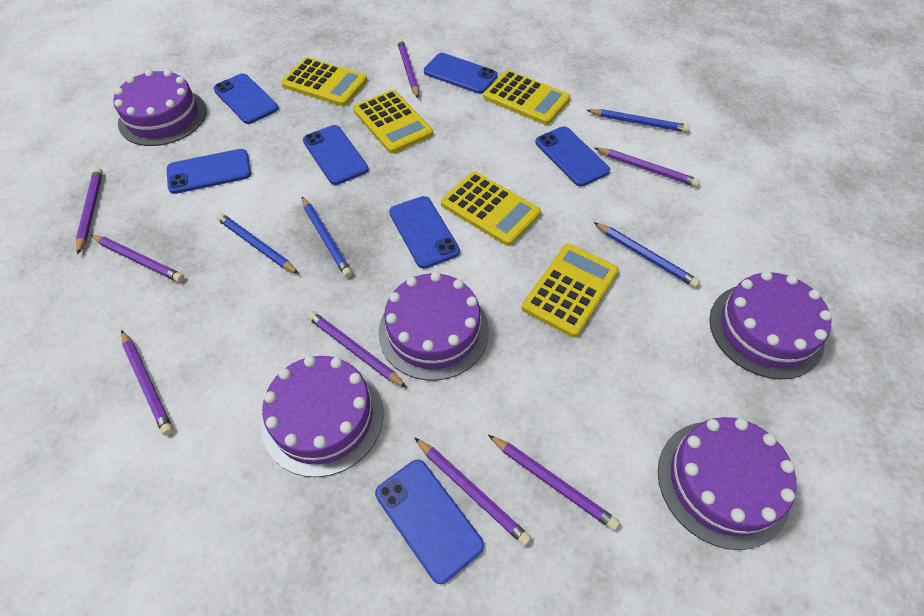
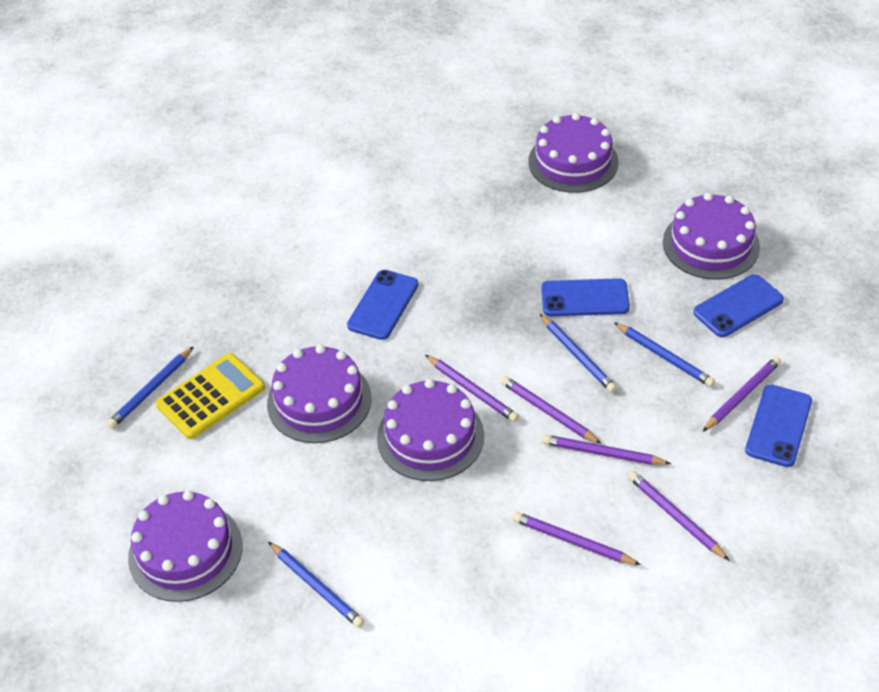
blue phone: 7 -> 4
purple pencil: 8 -> 6
yellow calculator: 5 -> 1

